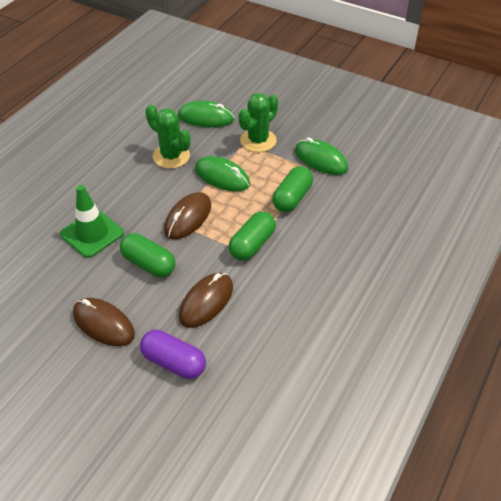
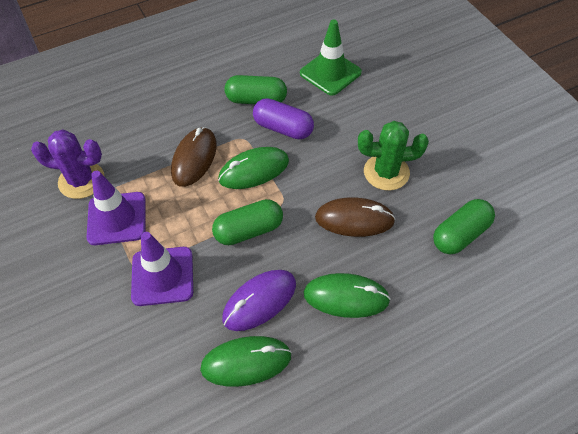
brown mouse: 3 -> 2
green cactus: 2 -> 1
purple cactus: 0 -> 1
purple mouse: 0 -> 1
purple traffic cone: 0 -> 2

